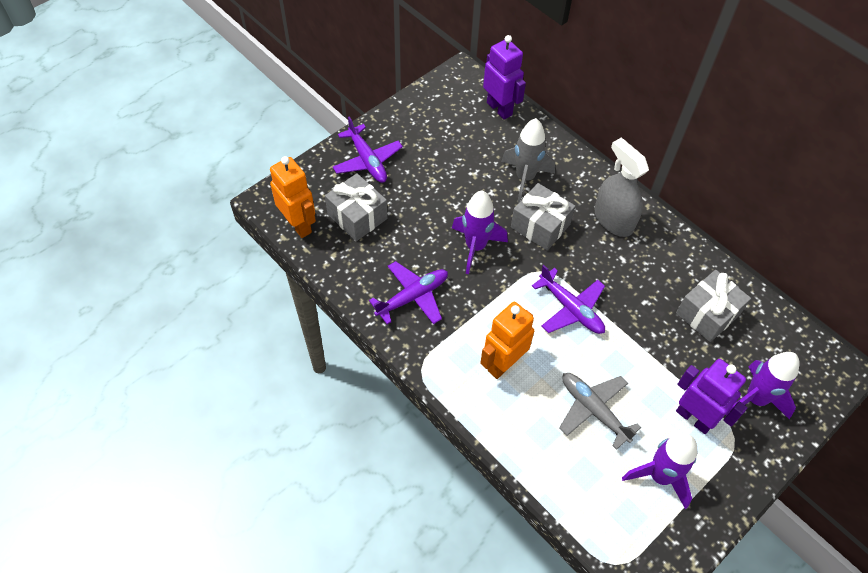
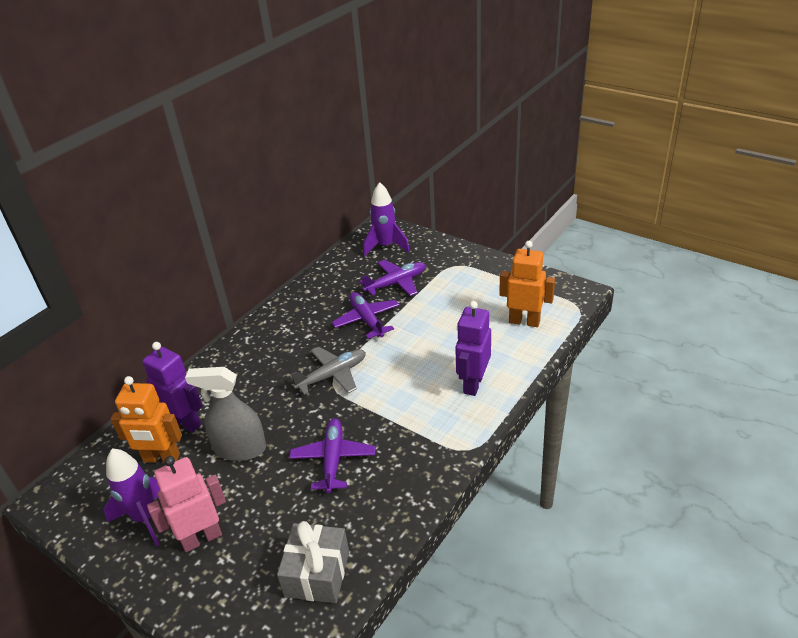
grey gift: 3 -> 1
grey rocket: 1 -> 0
pink robot: 0 -> 1
purple rocket: 3 -> 2

